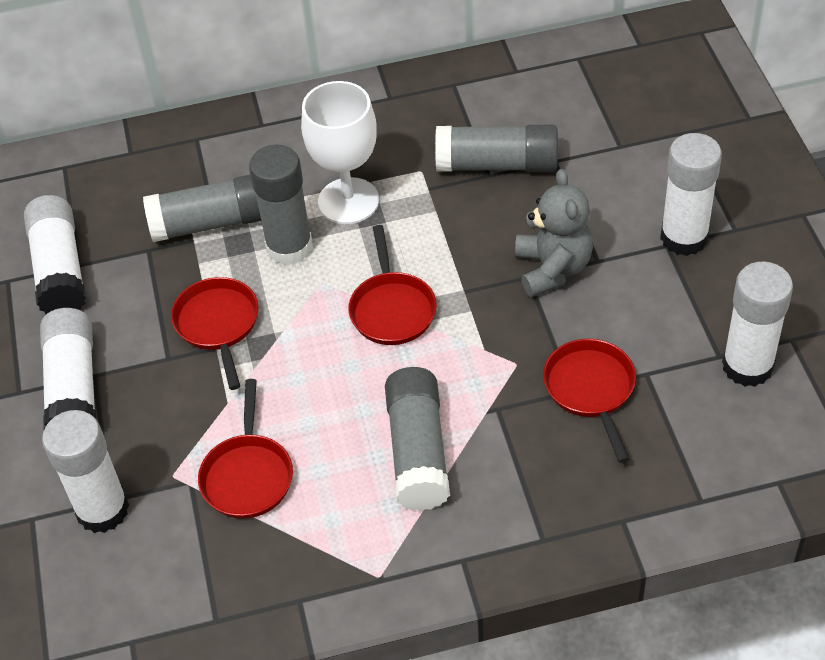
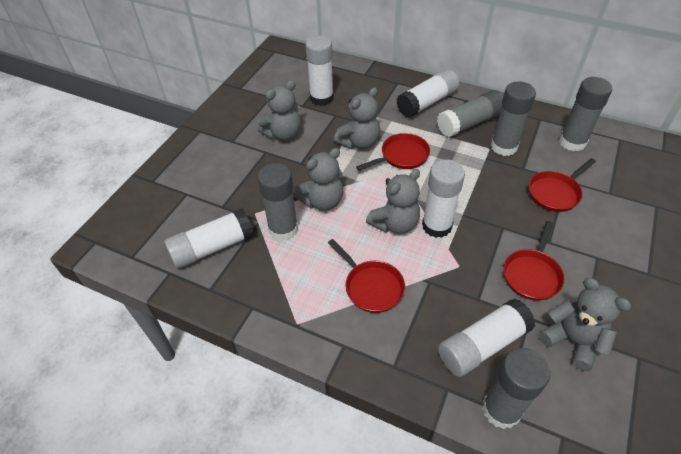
grey glue stick: 4 -> 5
grey teddy bear: 1 -> 5
white goblet: 1 -> 0

